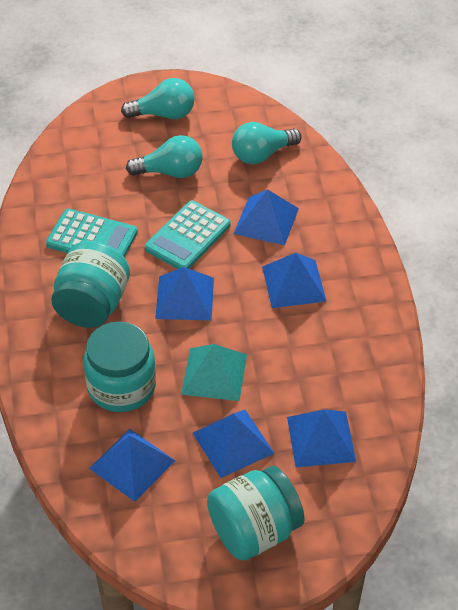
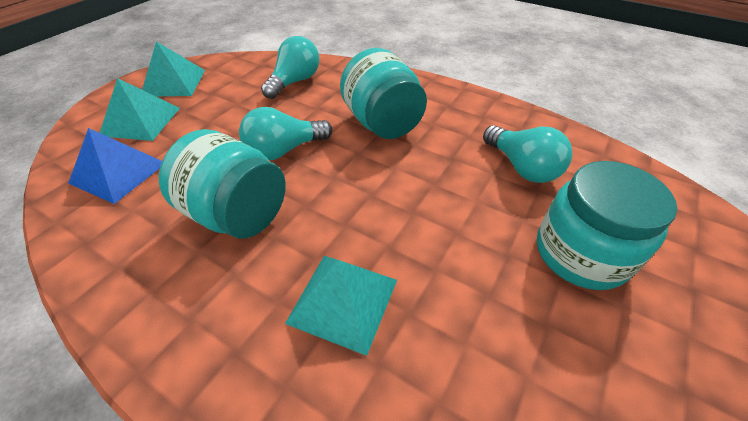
blue pyramid: 6 -> 1
turquoise calculator: 2 -> 0
turquoise pyramid: 1 -> 3

